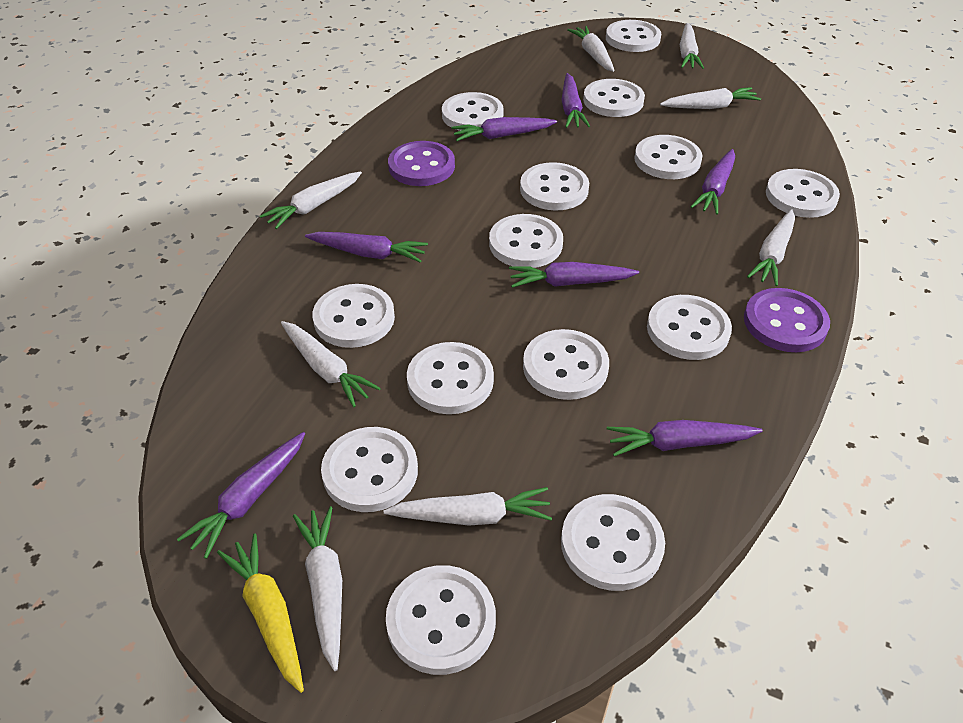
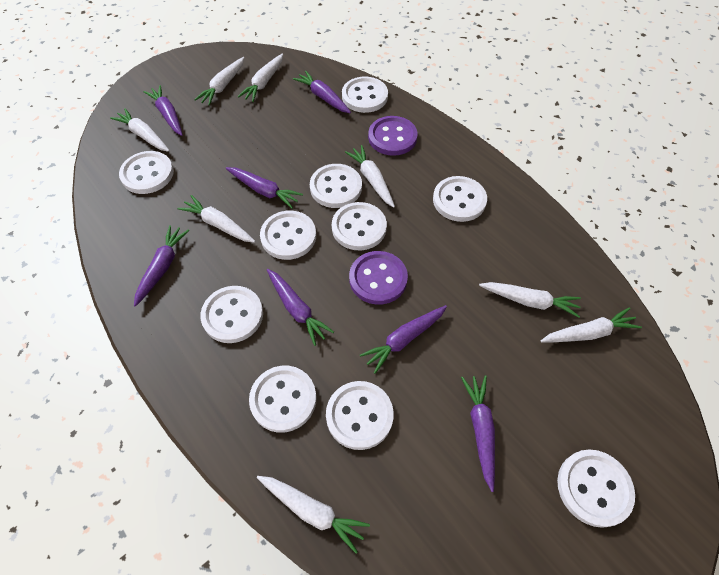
white button: 14 -> 10
yellow carrot: 1 -> 0

